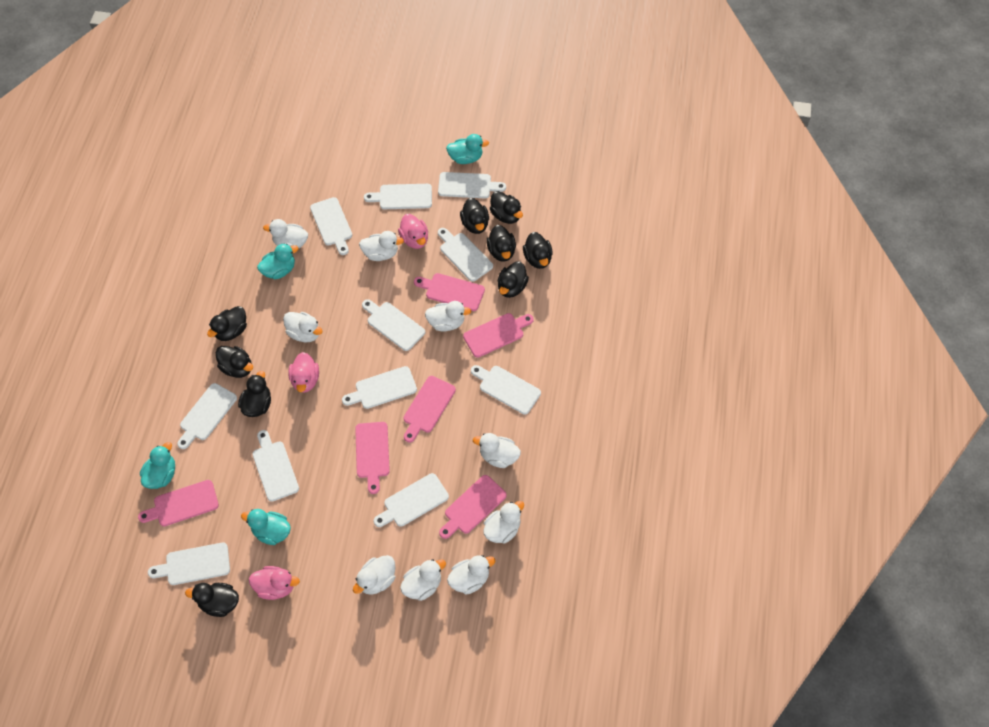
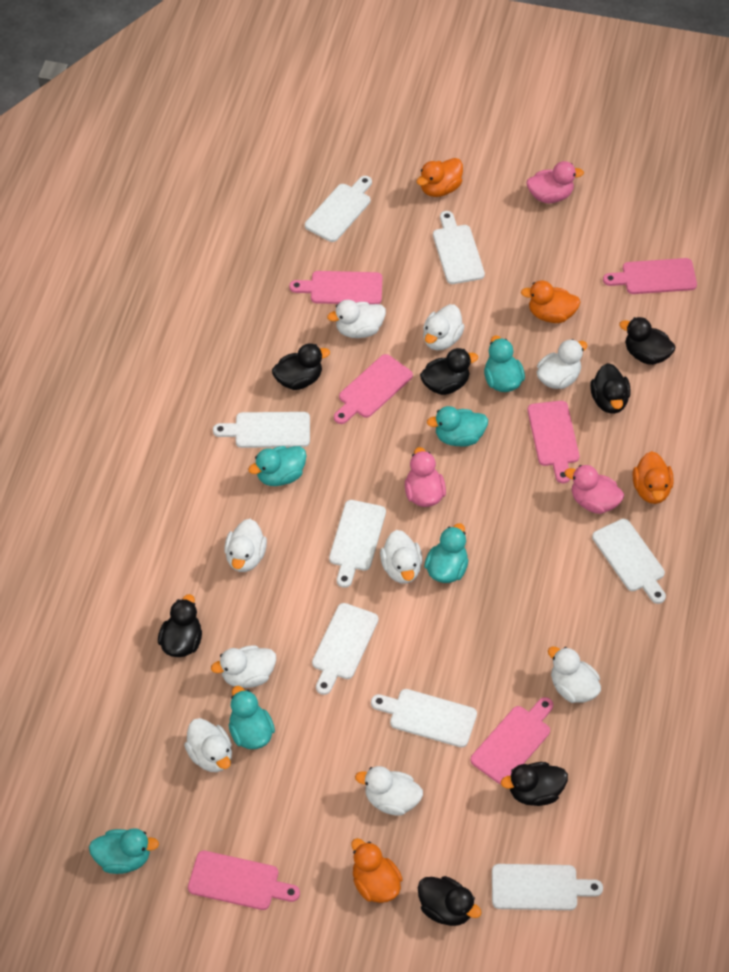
black duck: 9 -> 7
orange duck: 0 -> 4
turquoise duck: 4 -> 6
white cutting board: 11 -> 8

